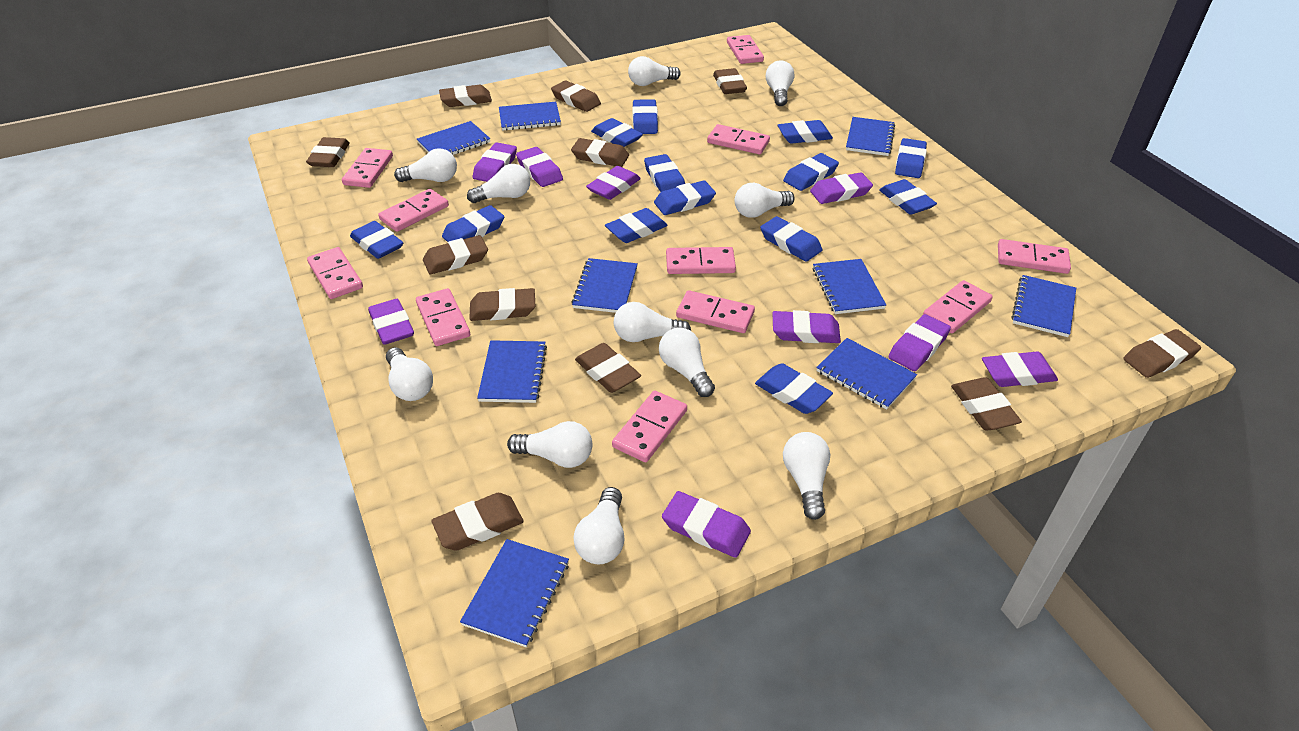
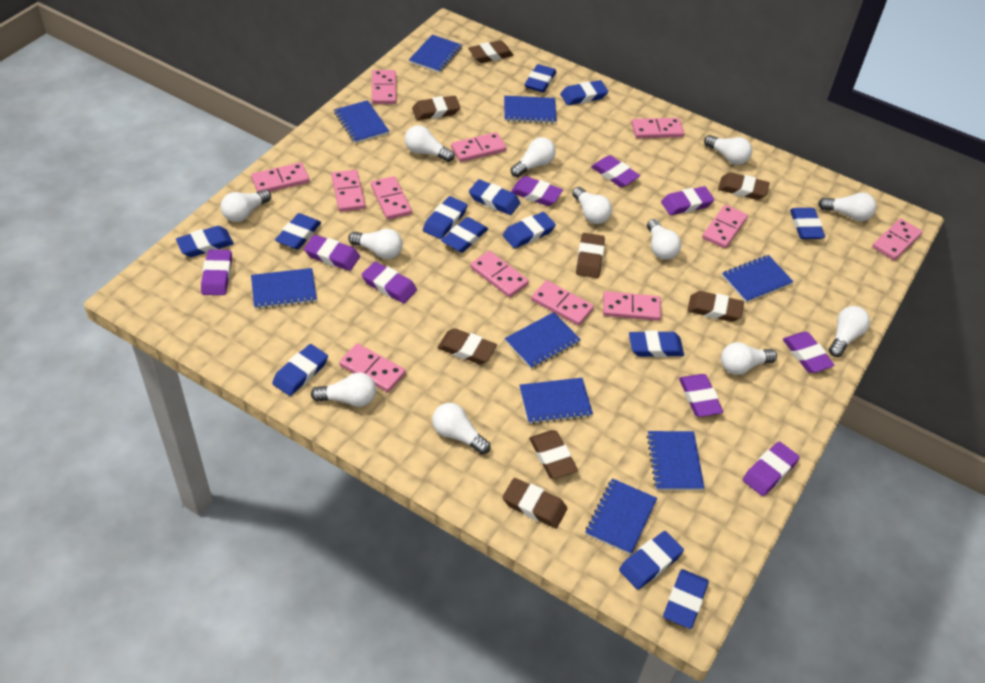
brown eraser: 11 -> 8
pink domino: 11 -> 12
white light bulb: 11 -> 12

